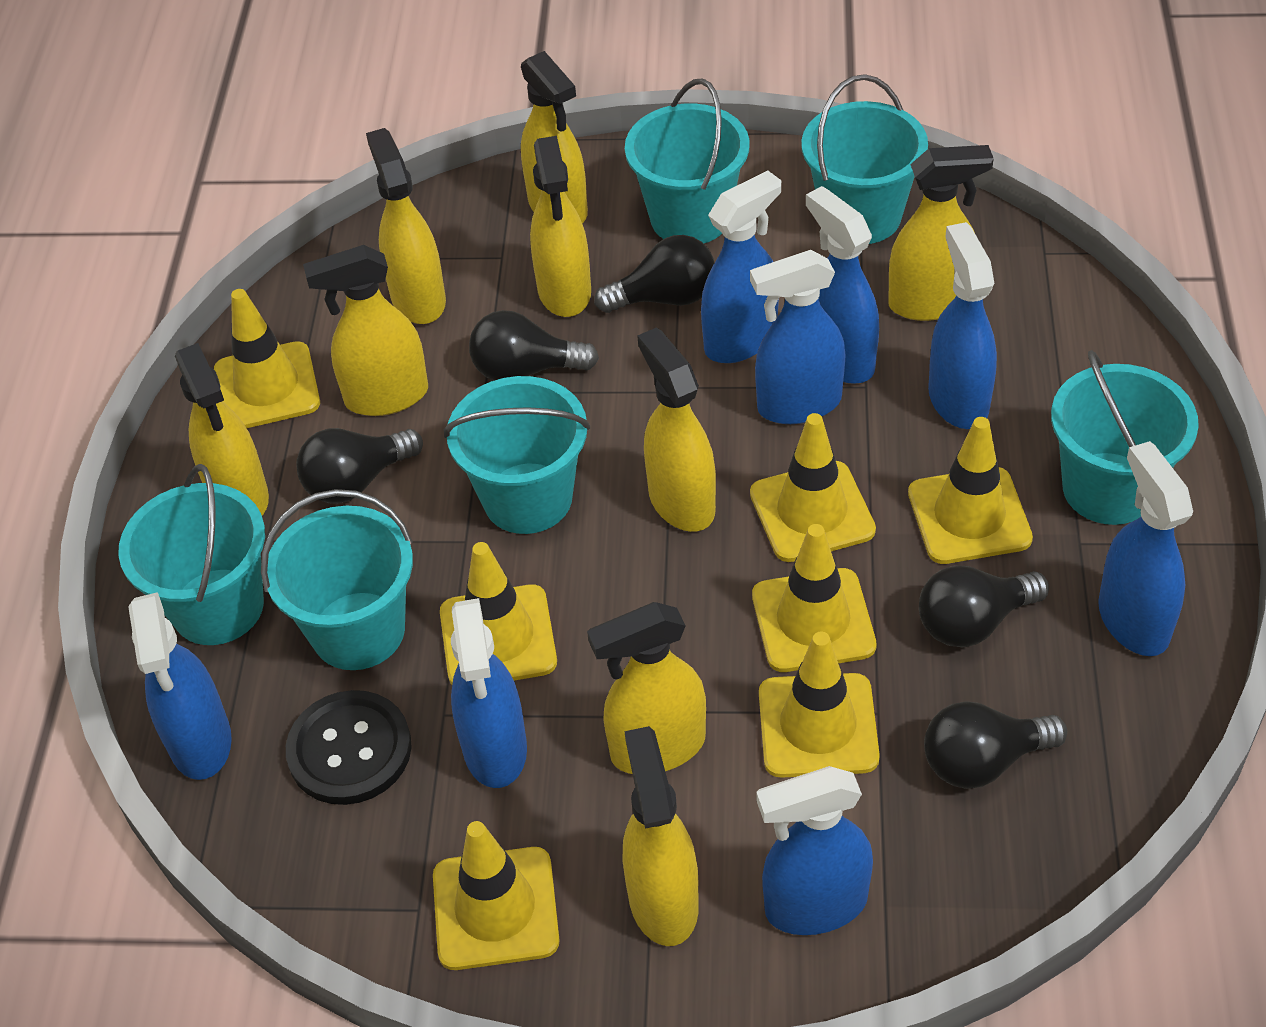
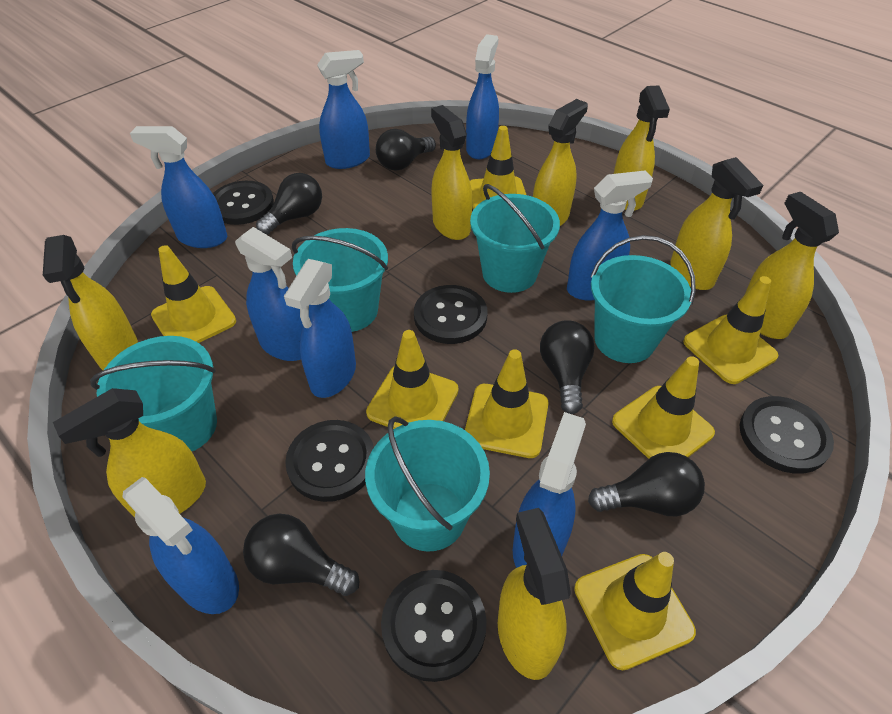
black button: 1 -> 5
turquoise bucket: 6 -> 5
yellow spray bottle: 9 -> 8

